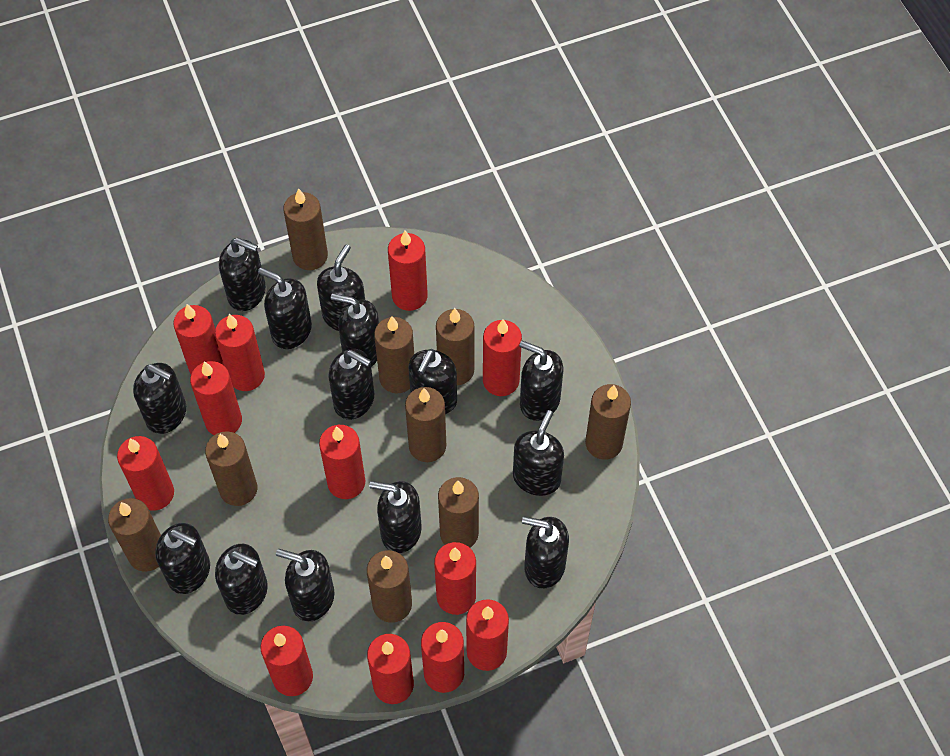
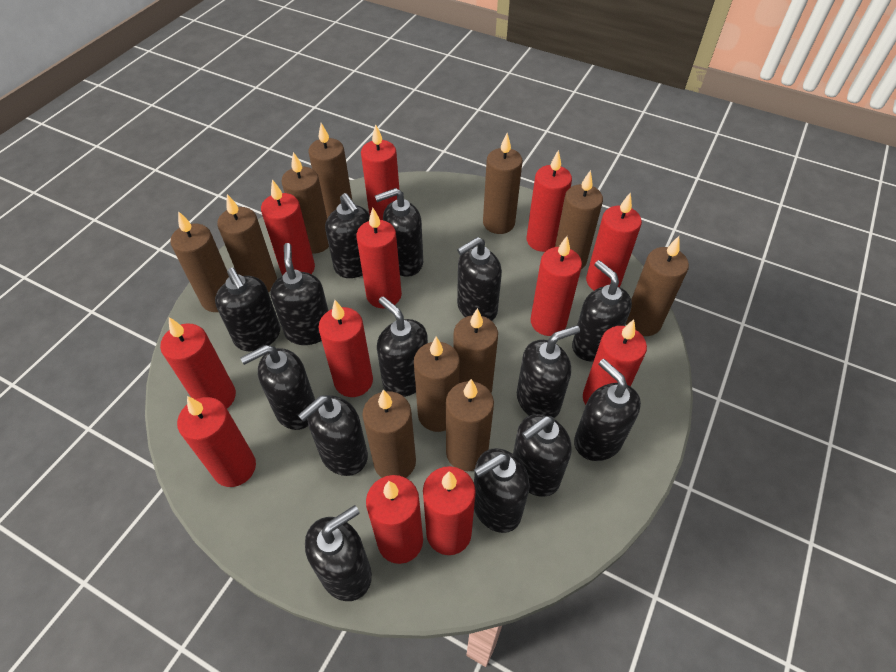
brown candle: 9 -> 11

